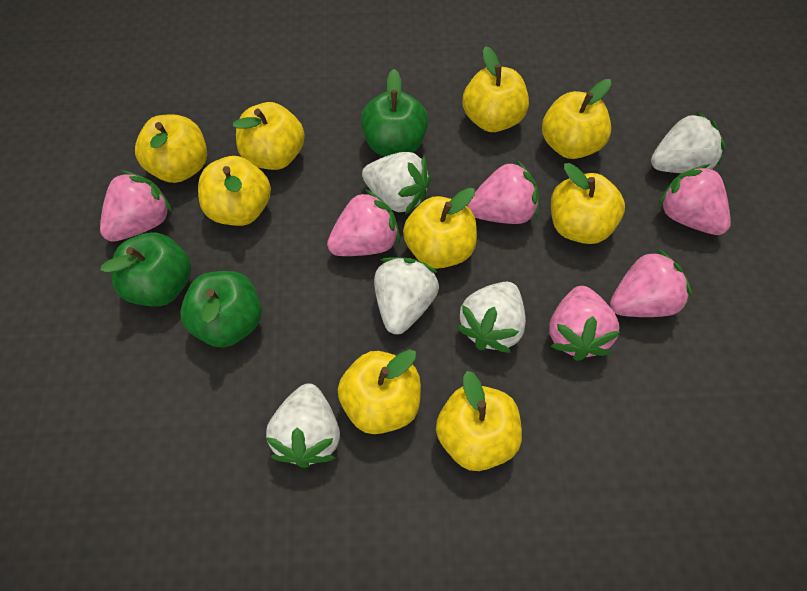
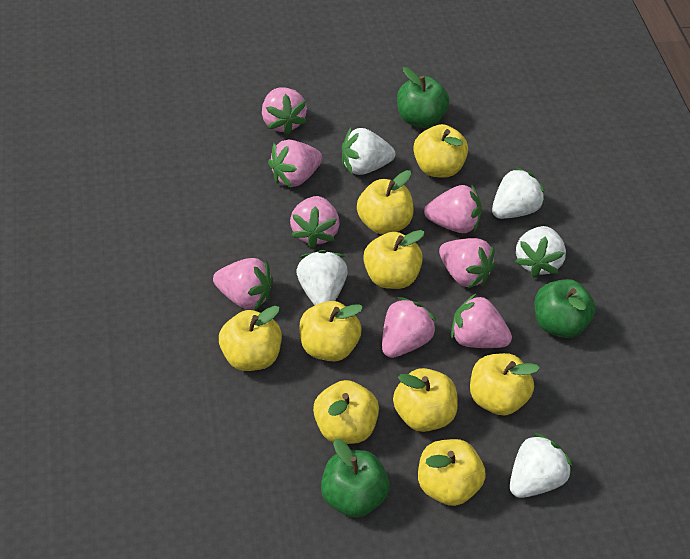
pink strawberry: 6 -> 8

